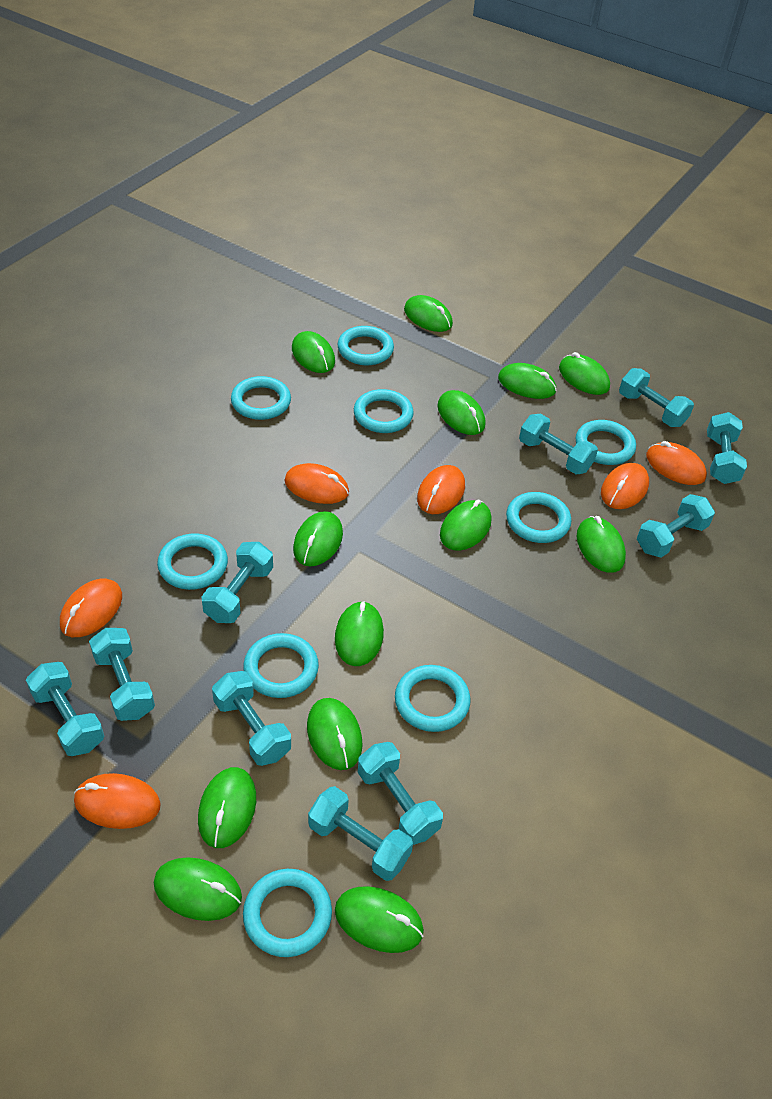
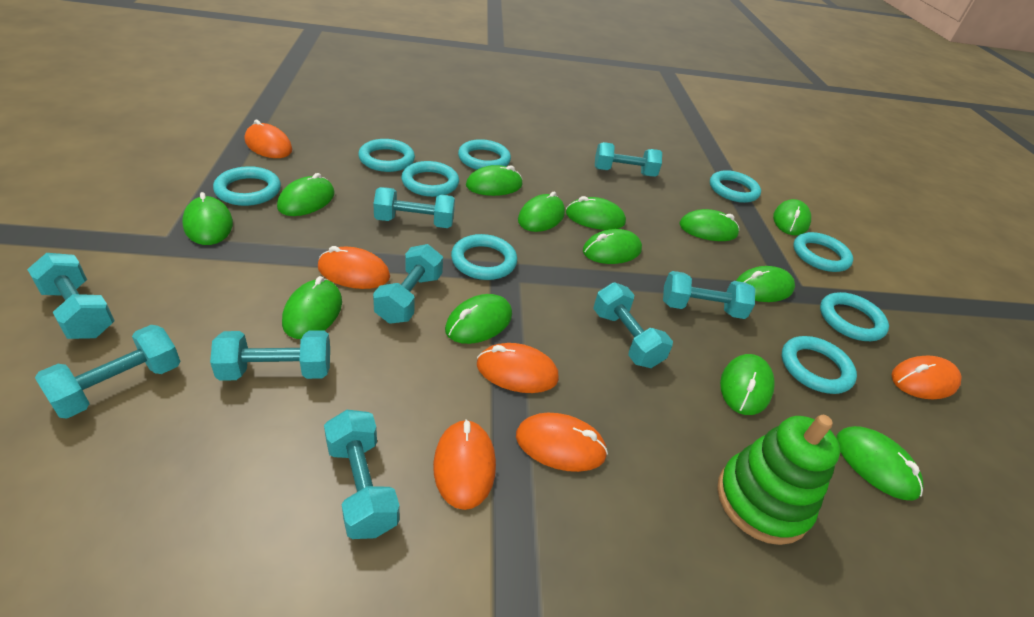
green stacking toy: 0 -> 1
turquoise dumbbell: 10 -> 9

